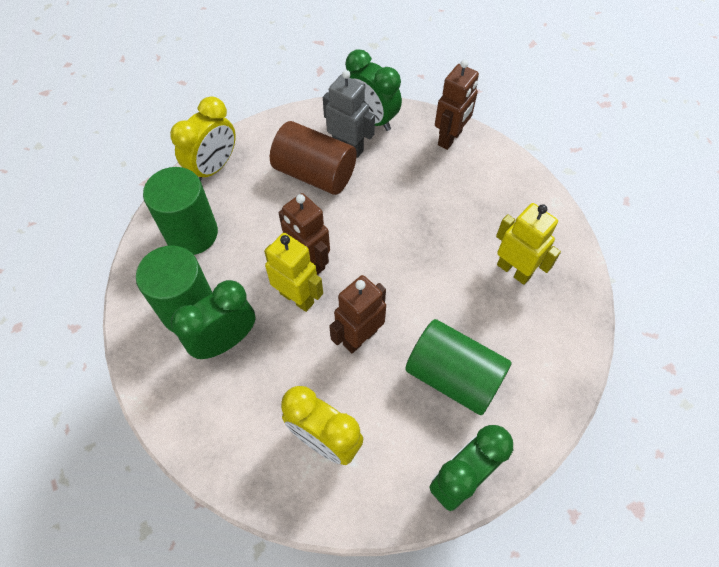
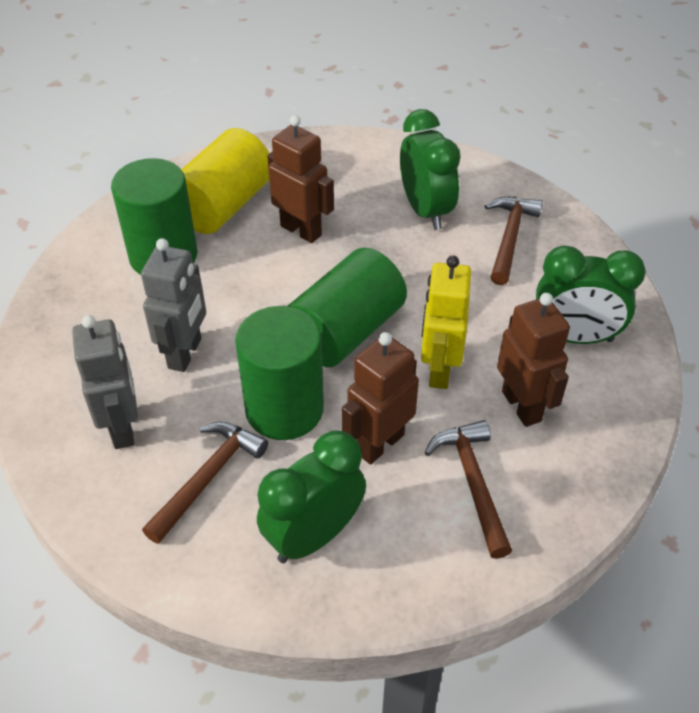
brown cylinder: 1 -> 0
brown hammer: 0 -> 3
grey robot: 1 -> 2
yellow clock: 2 -> 0
yellow cylinder: 0 -> 1
yellow robot: 2 -> 1

